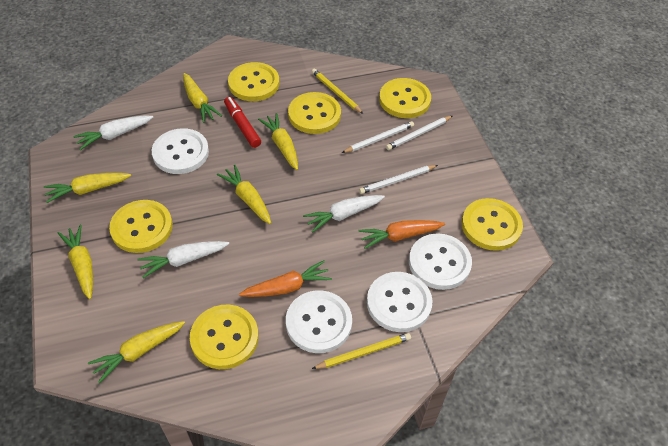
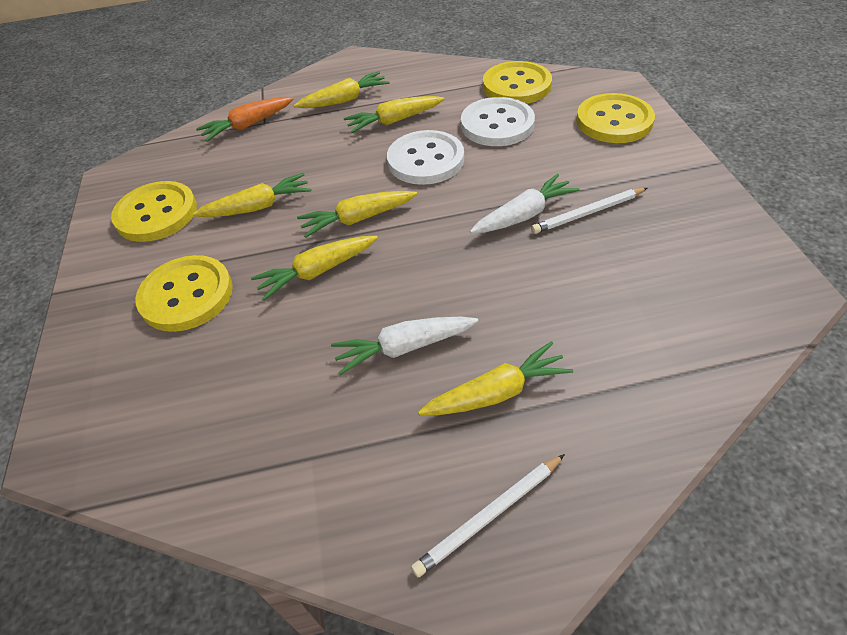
orange carrot: 2 -> 1
red marker: 1 -> 0
white button: 4 -> 2
white carrot: 3 -> 2
white pencil: 3 -> 2
yellow button: 6 -> 4
yellow pencil: 2 -> 0

